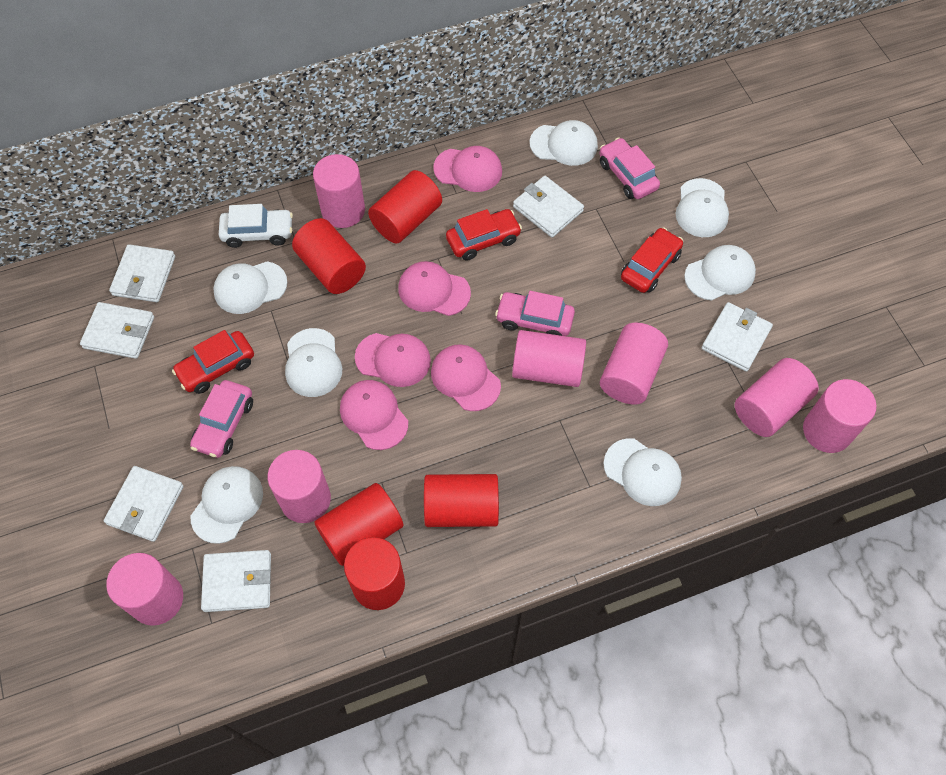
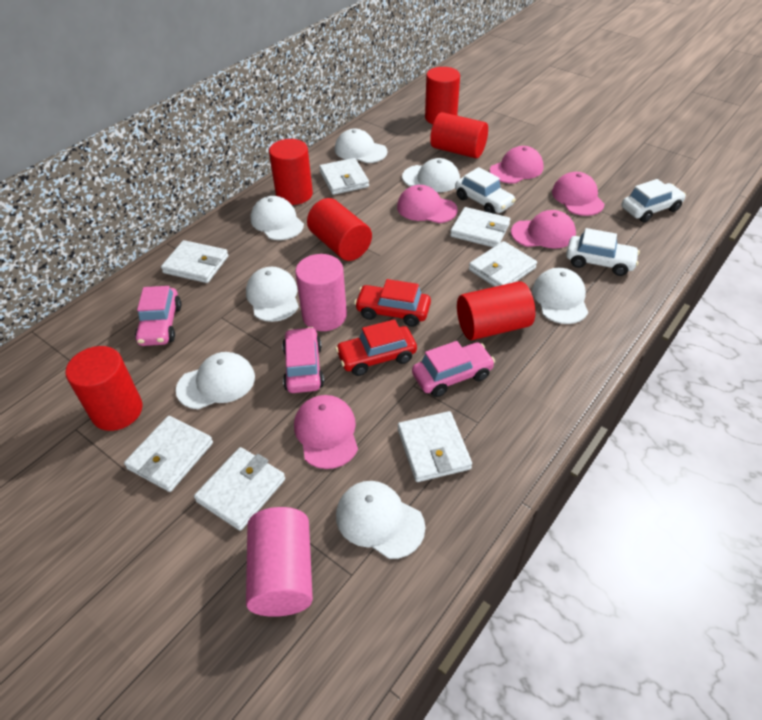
pink cylinder: 7 -> 2
red car: 3 -> 2
red cylinder: 5 -> 6
white car: 1 -> 3
white wallet: 6 -> 7

